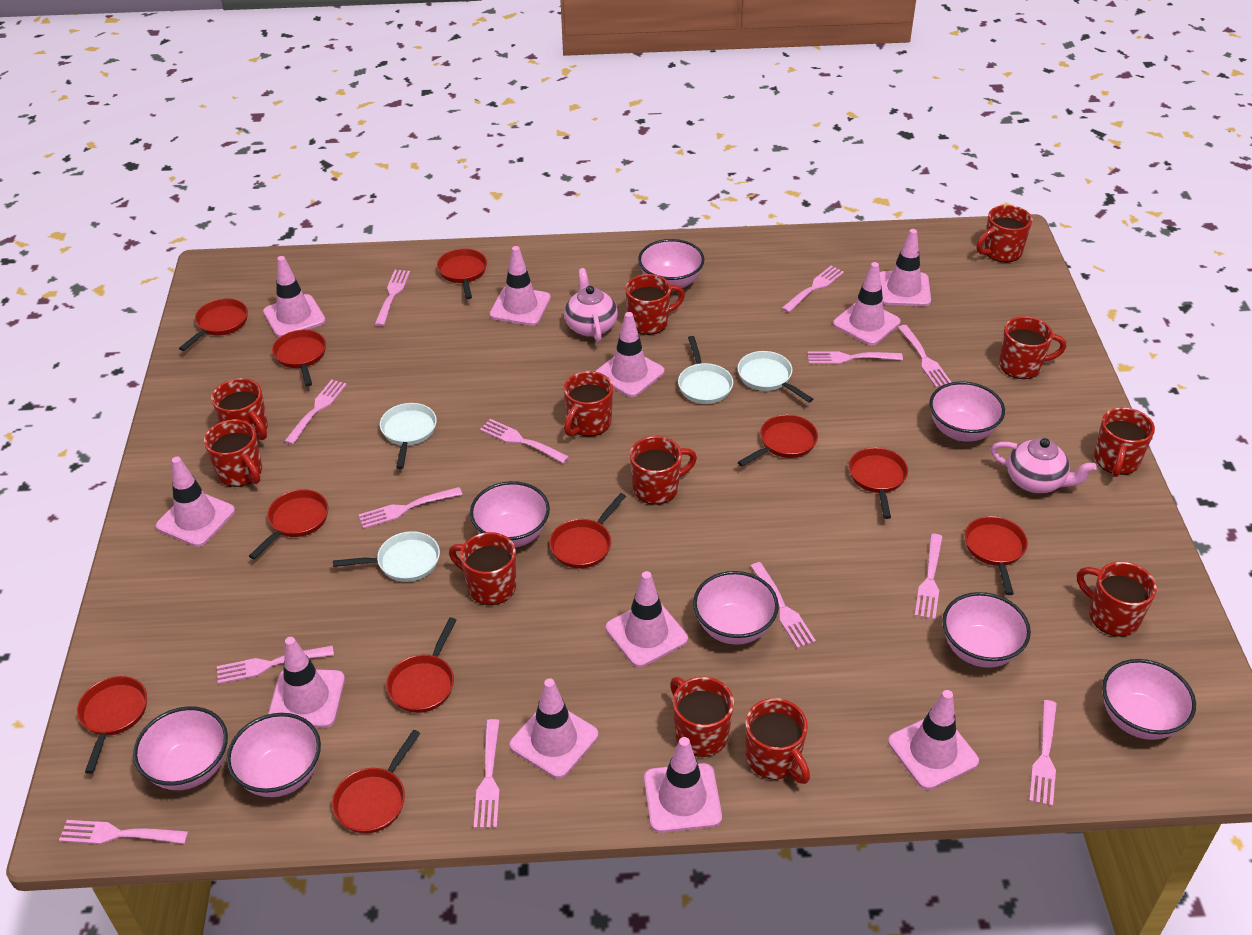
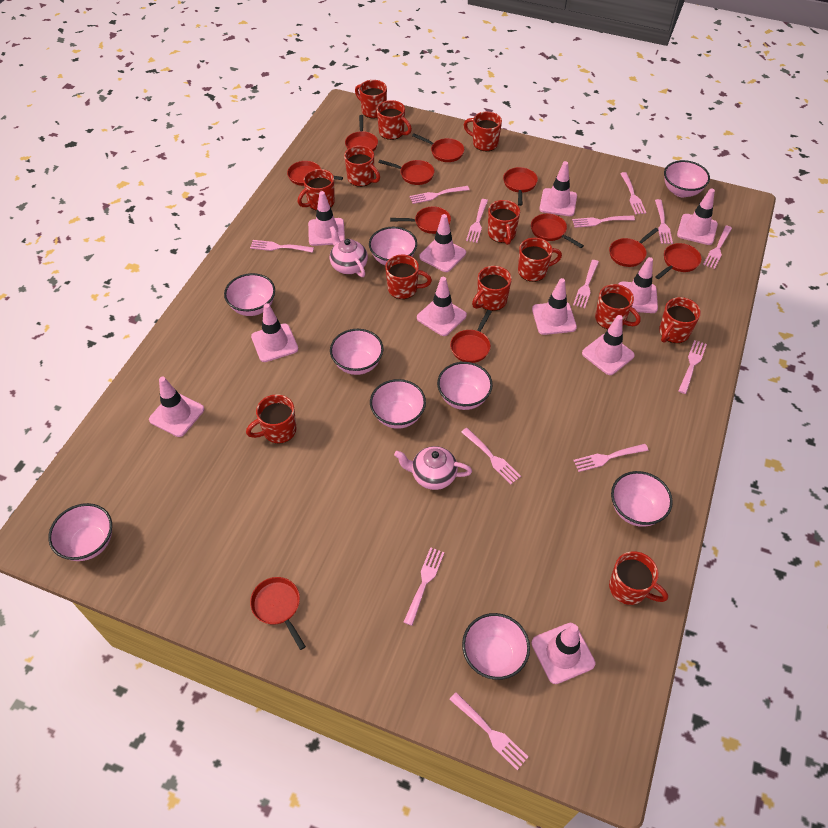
pink bowl: 8 -> 9
red mug: 12 -> 13
white pan: 4 -> 0

